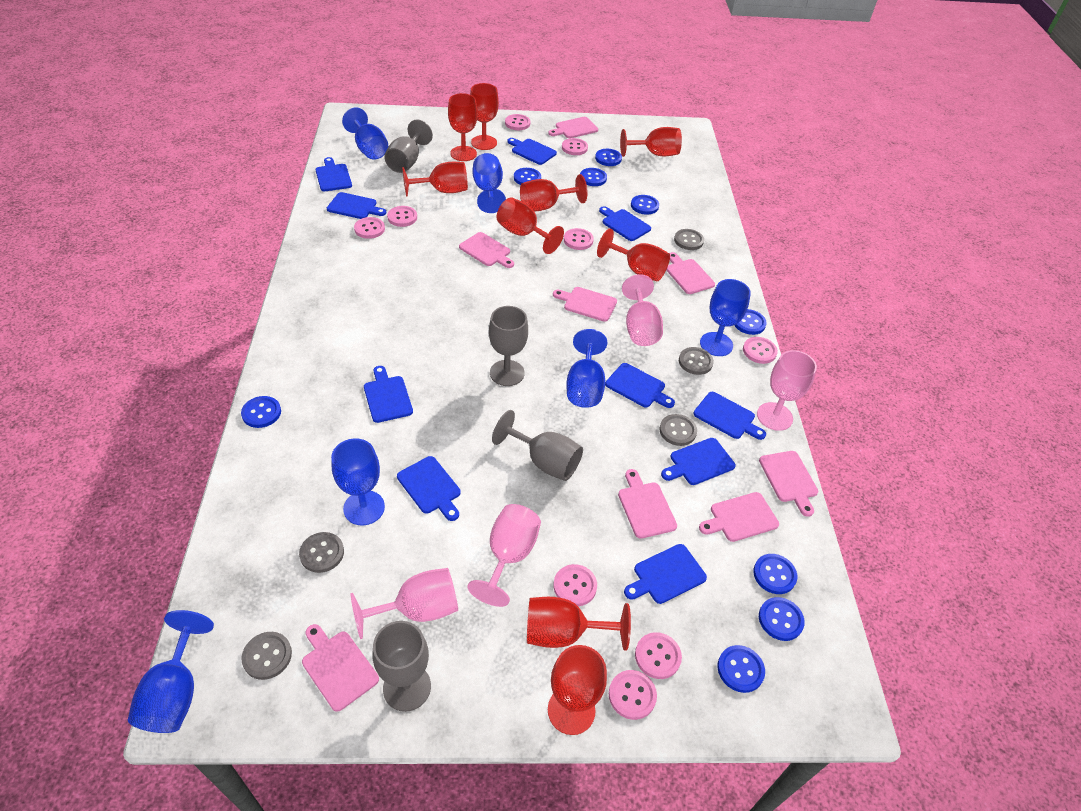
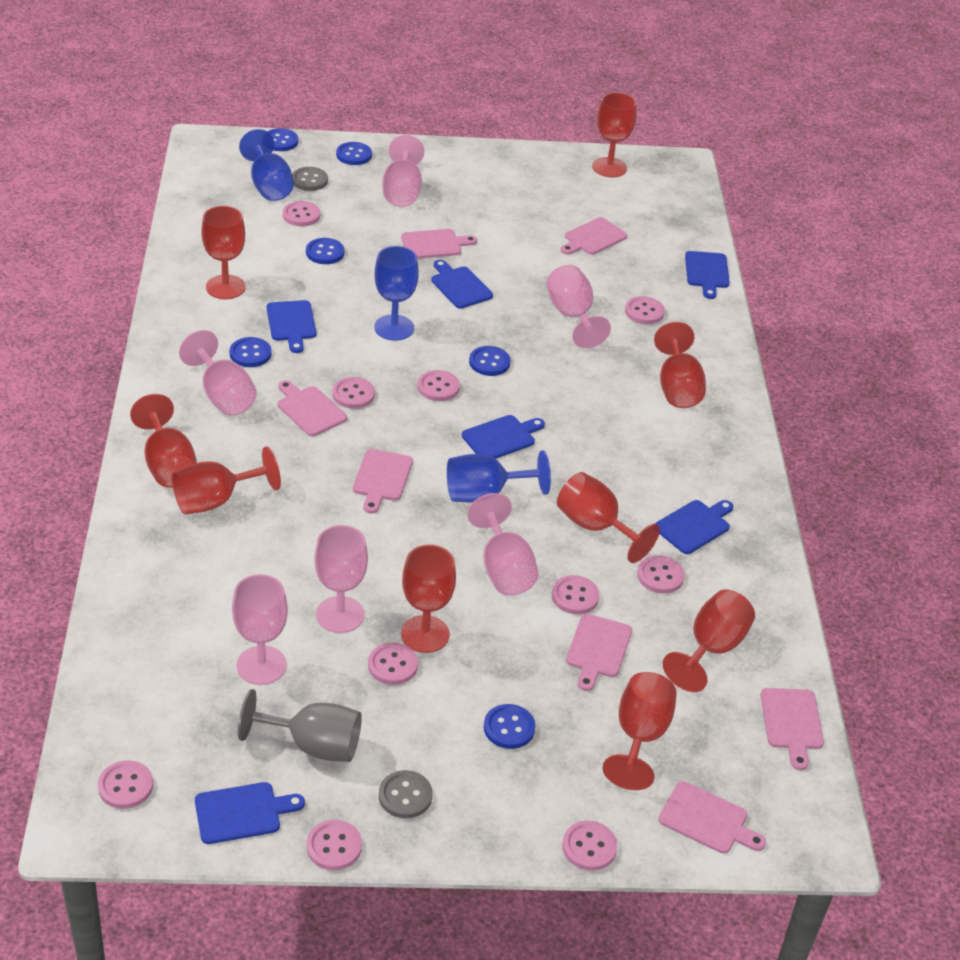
blue button: 9 -> 6
blue cutting board: 10 -> 6
blue goblet: 6 -> 3
grey button: 5 -> 2
grey goblet: 4 -> 1
pink button: 9 -> 10
pink cutting board: 8 -> 7
pink goblet: 4 -> 6

